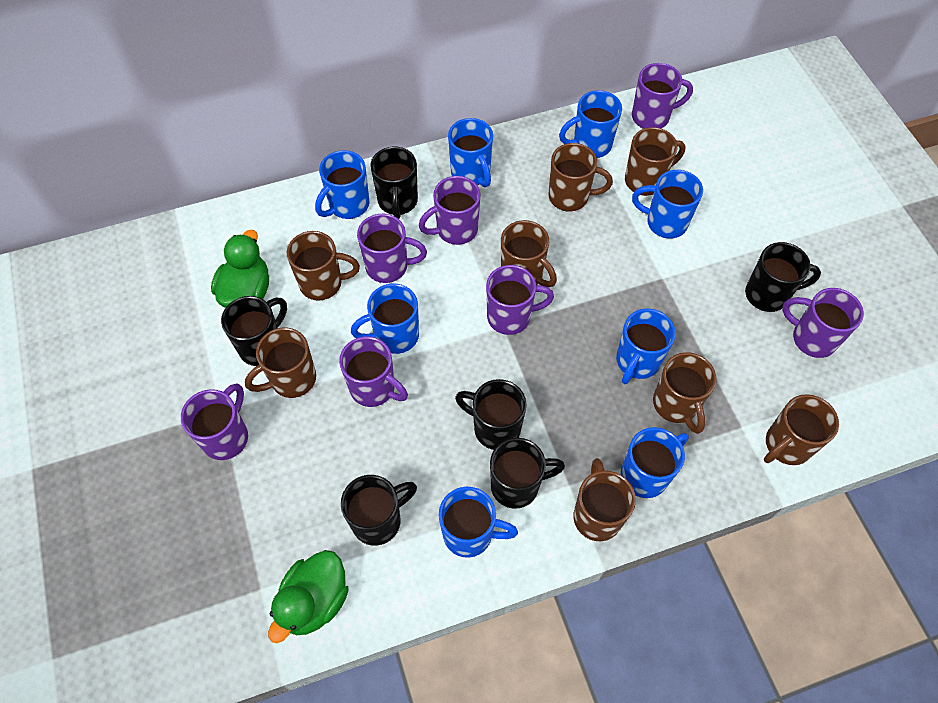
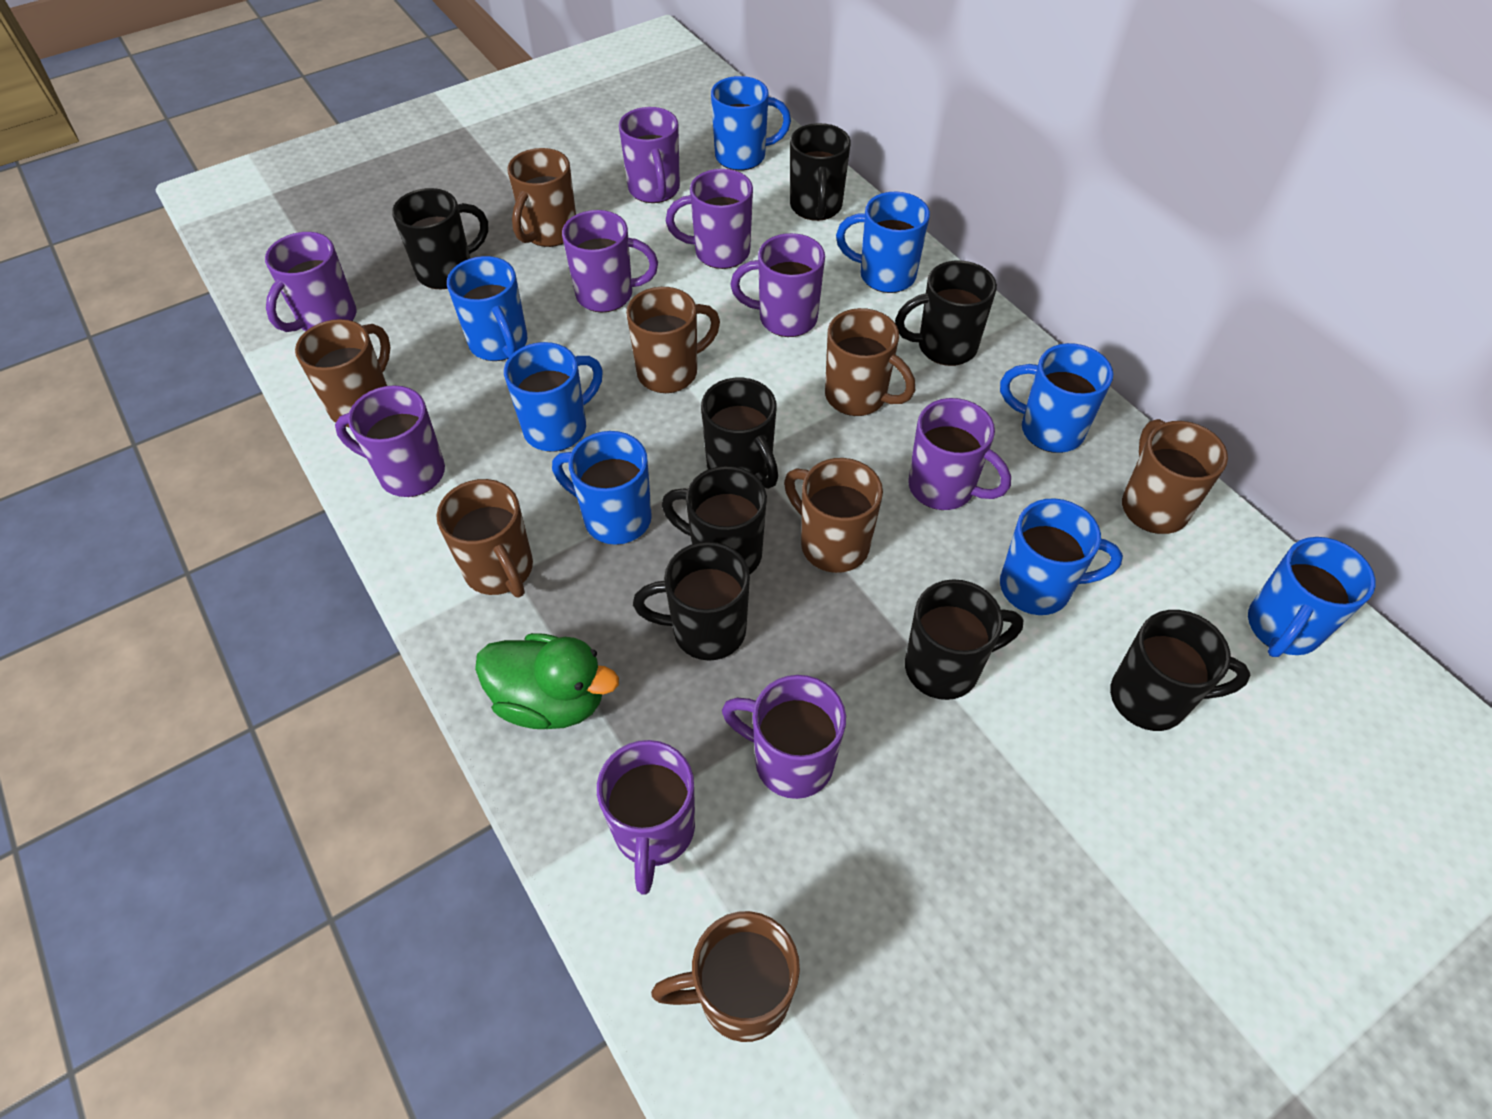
black mug: 6 -> 8
green duck: 2 -> 1
purple mug: 7 -> 9

